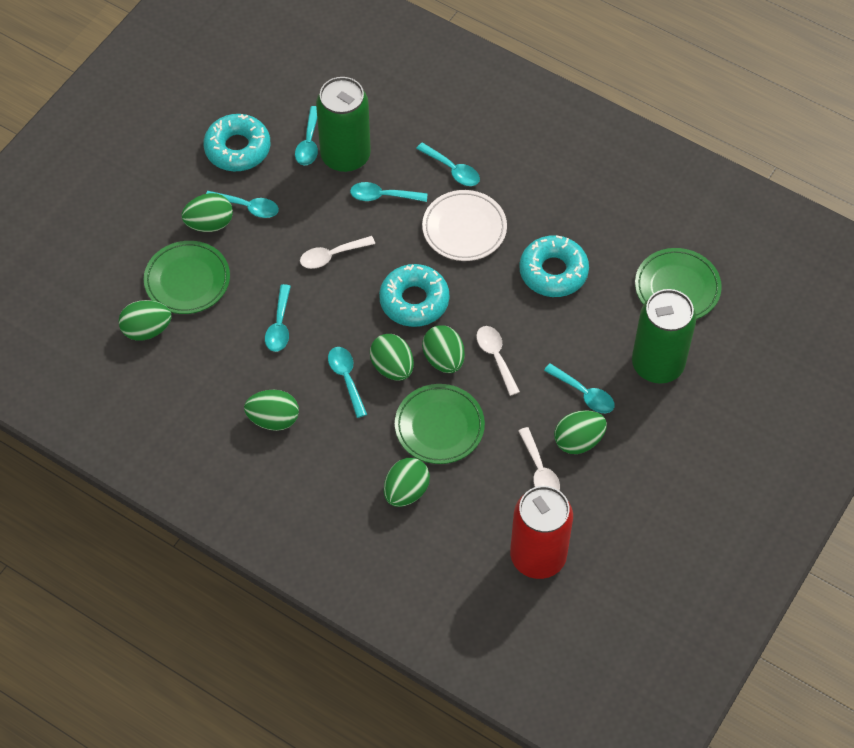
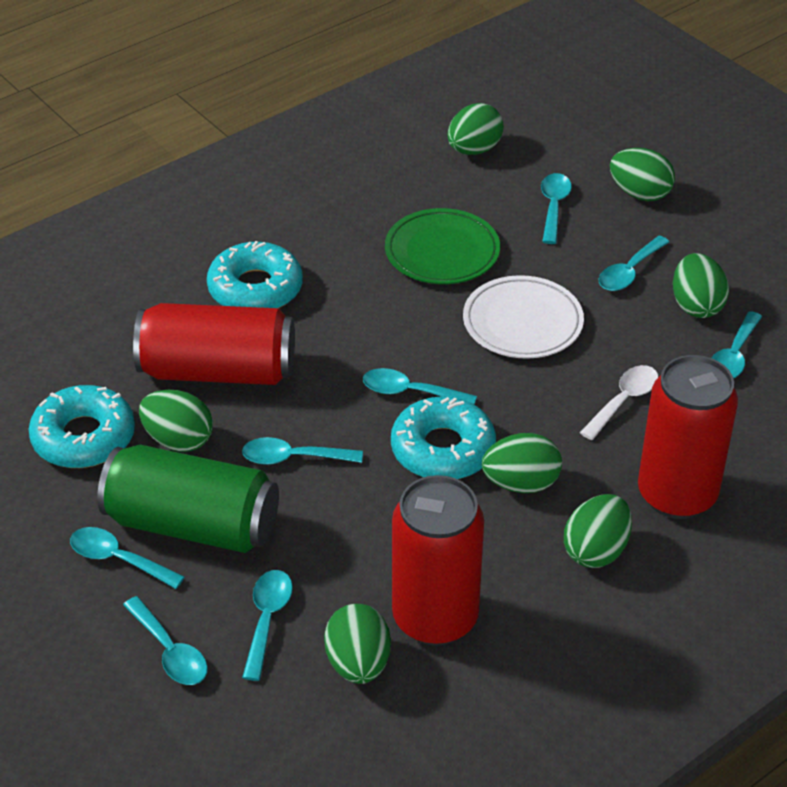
green can: 2 -> 1
green plate: 3 -> 1
red can: 1 -> 3
turquoise spoon: 7 -> 8
white spoon: 3 -> 1

